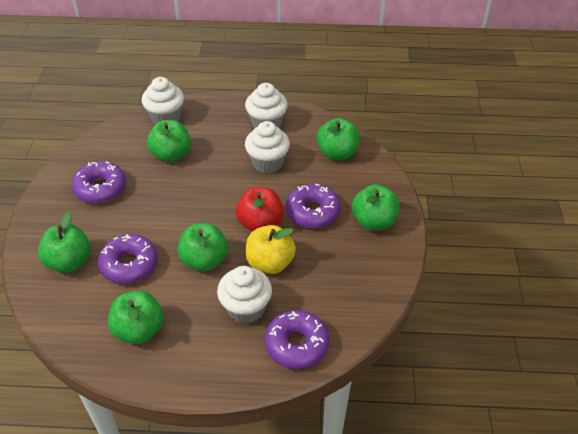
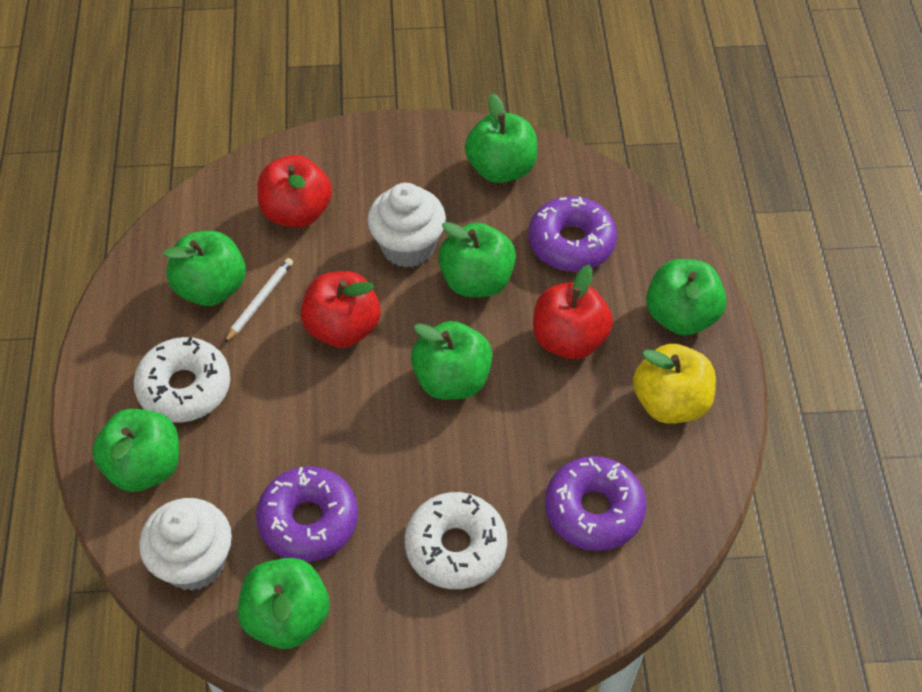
green apple: 6 -> 7
purple donut: 4 -> 3
red apple: 1 -> 3
white cupcake: 4 -> 2
white donut: 0 -> 2
white pencil: 0 -> 1

